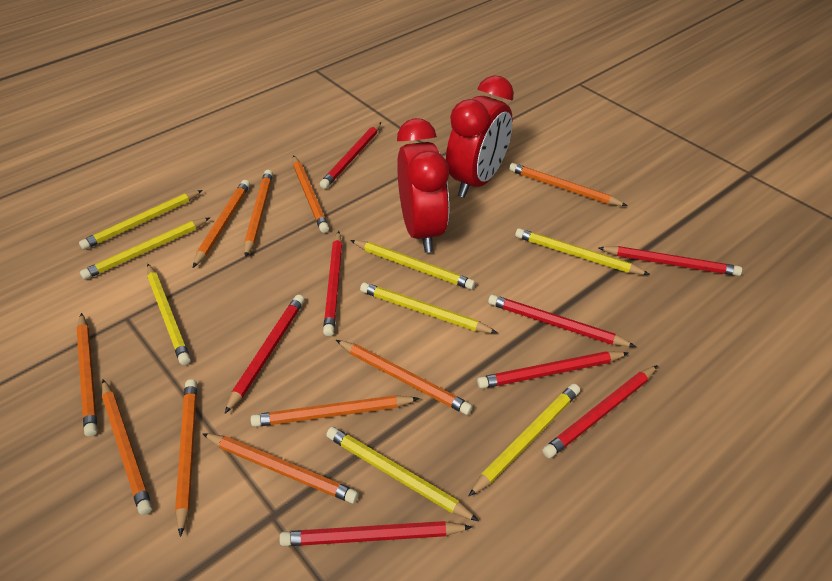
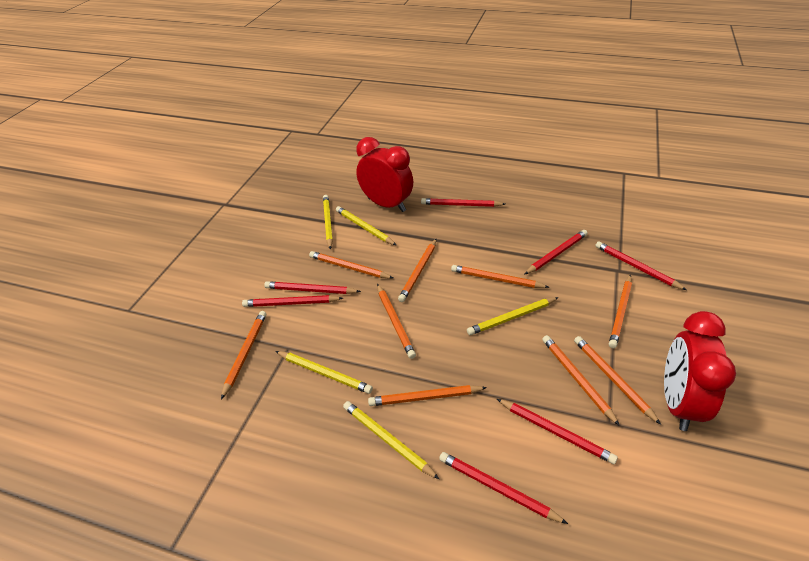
orange pencil: 10 -> 9
red pencil: 8 -> 7
yellow pencil: 8 -> 5

